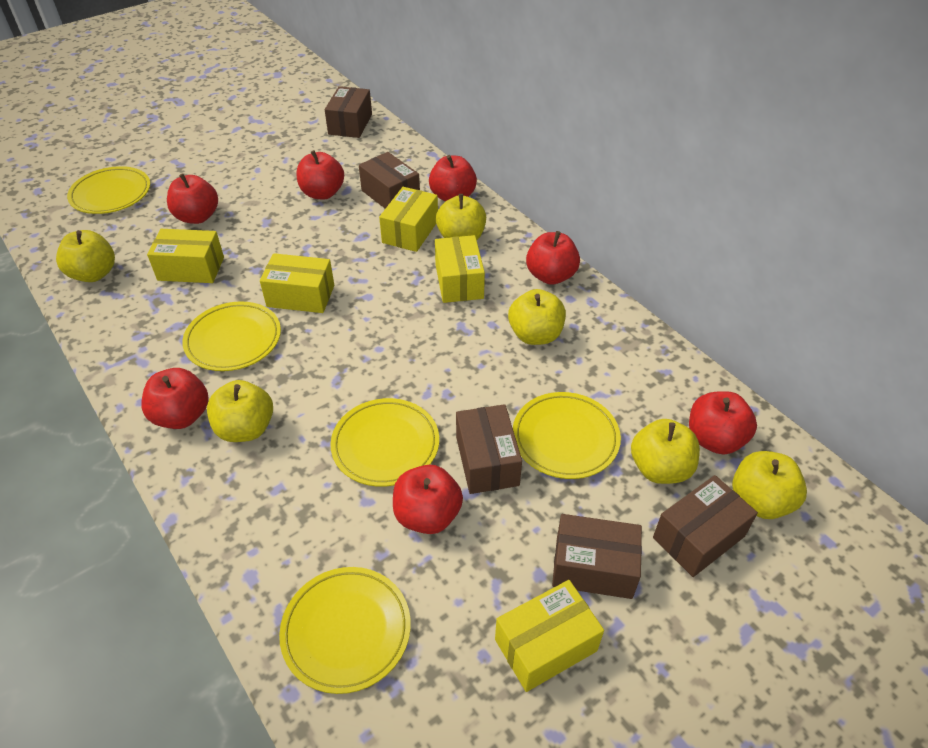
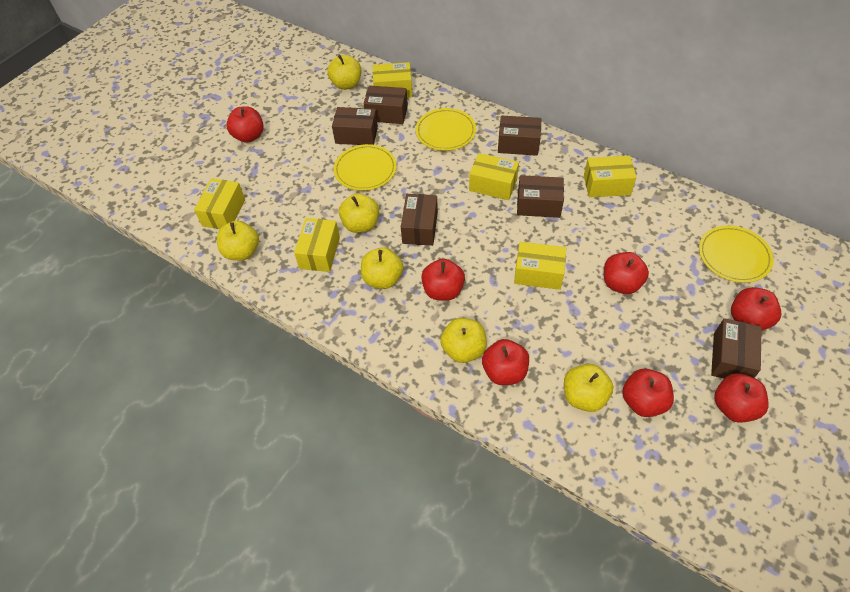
brown box: 5 -> 6
yellow box: 5 -> 6
yellow plate: 5 -> 3

